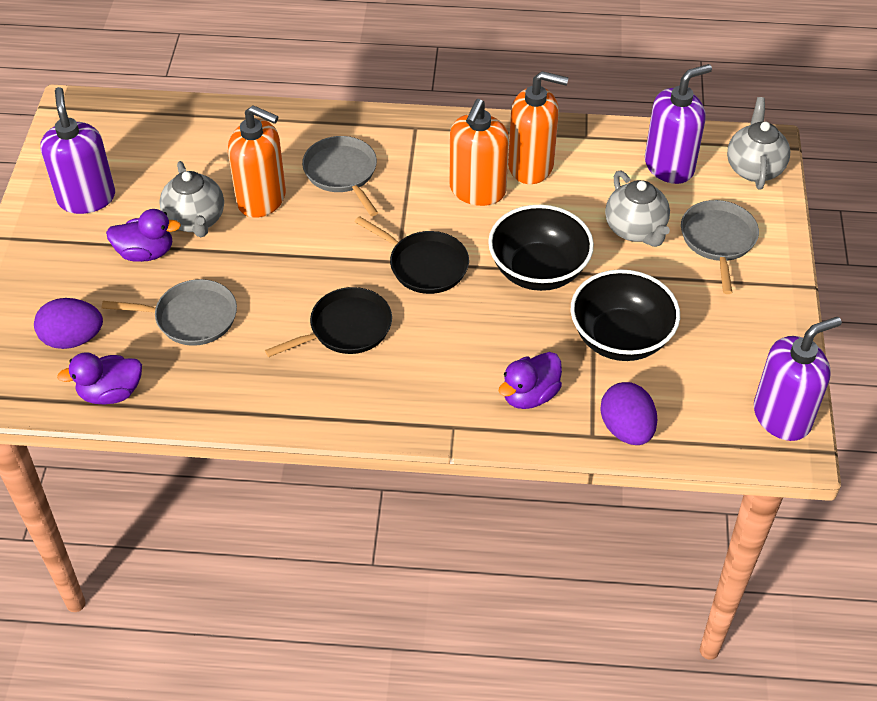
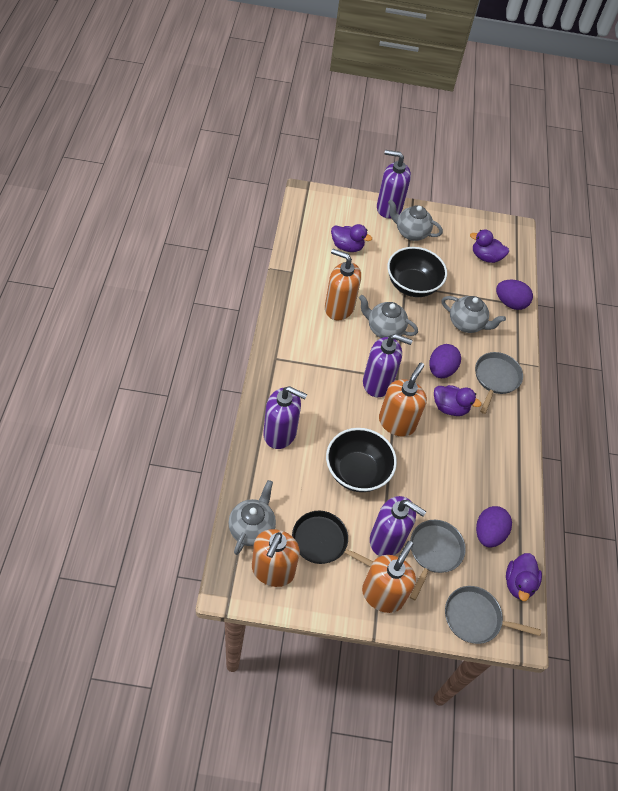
black pan: 2 -> 1
grey teapot: 3 -> 4
orange soap dispenser: 3 -> 4
purple duck: 3 -> 4
purple egg: 2 -> 3
purple soap dispenser: 3 -> 4

